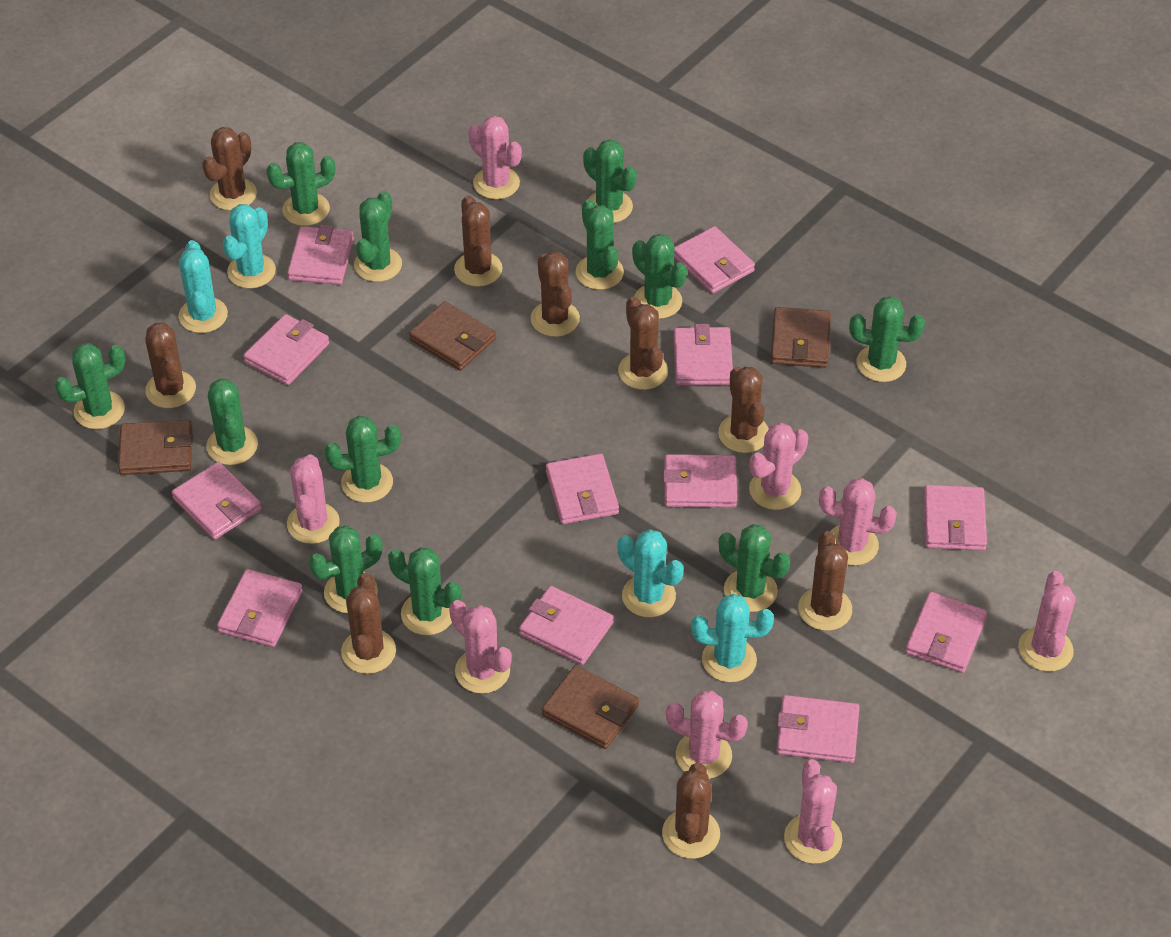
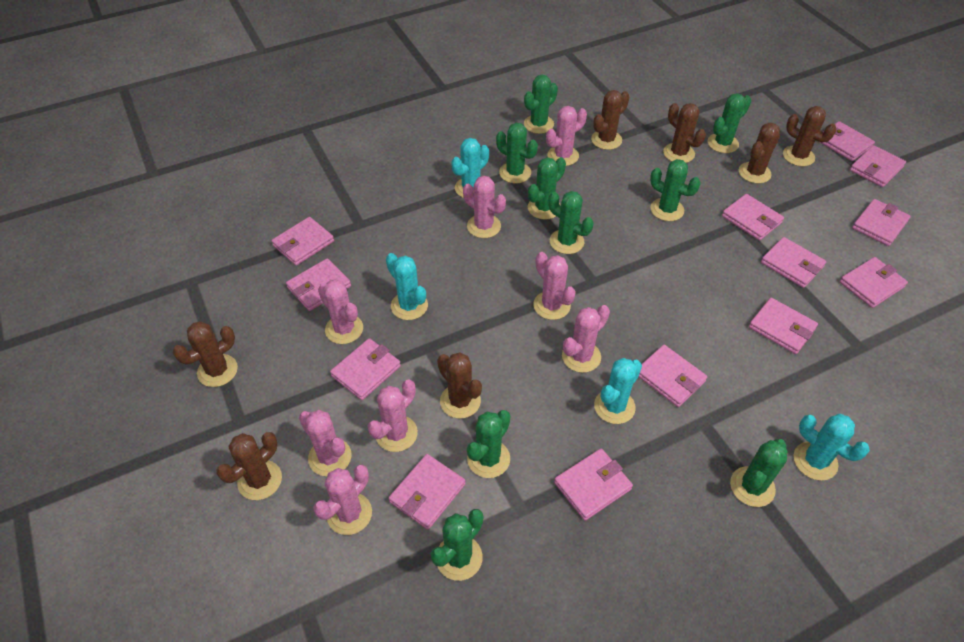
brown cactus: 9 -> 7
brown wallet: 4 -> 0
green cactus: 12 -> 9
pink wallet: 12 -> 13

